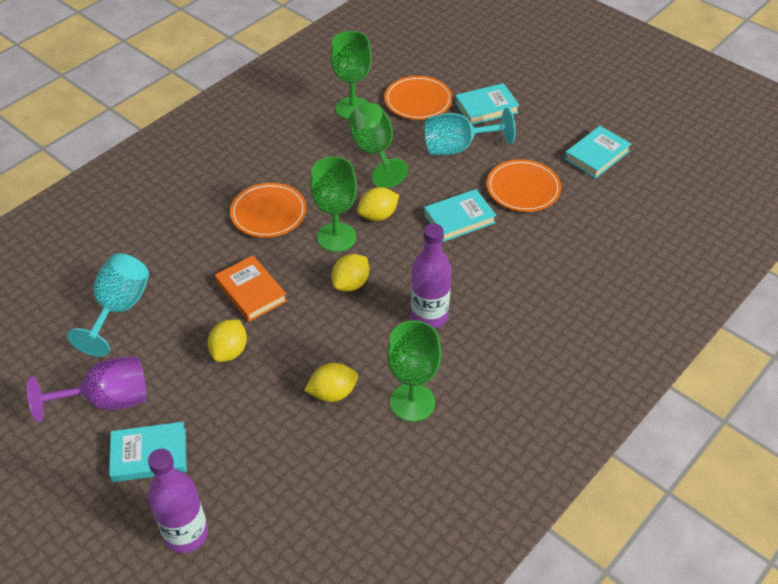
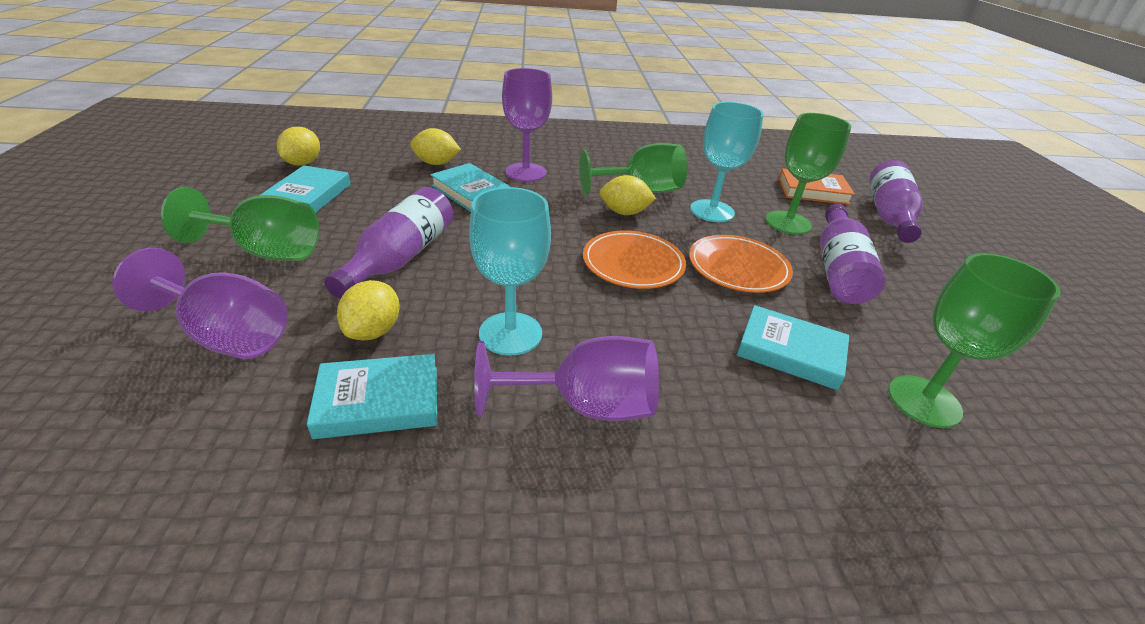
orange plate: 3 -> 2
purple bottle: 2 -> 3
purple goblet: 1 -> 3

